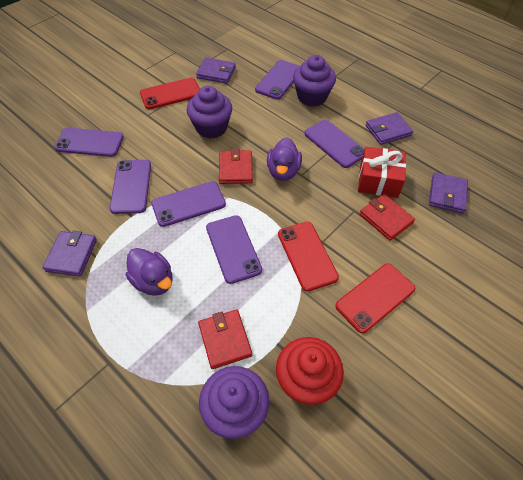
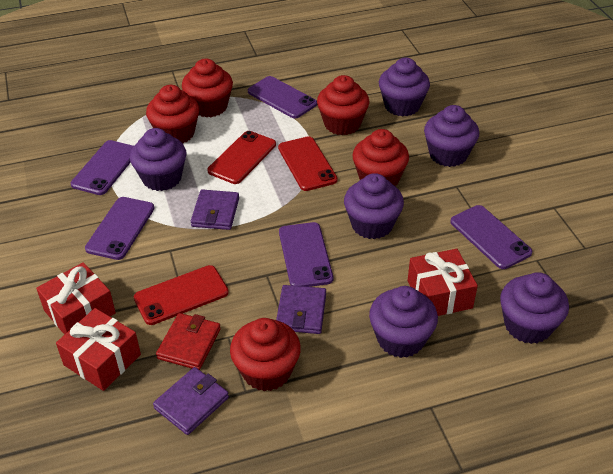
purple cupcake: 3 -> 6
purple duck: 2 -> 0
purple phone: 6 -> 5
purple wallet: 4 -> 3
red cupcake: 1 -> 5
red gift: 1 -> 3
red wallet: 3 -> 1

